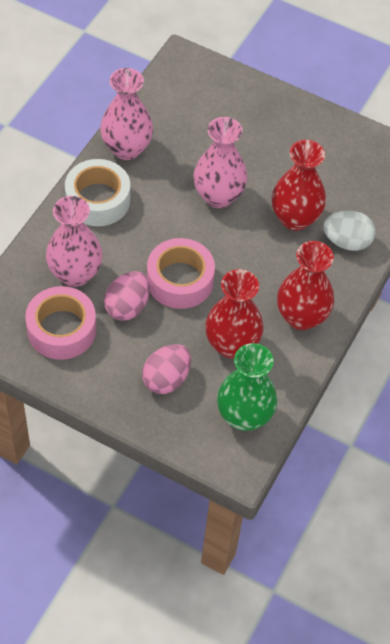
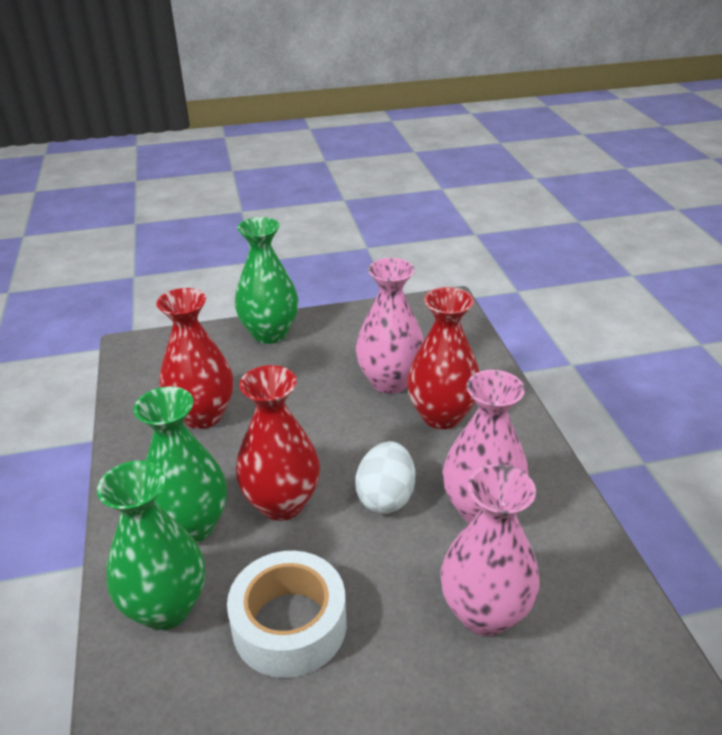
green vase: 1 -> 3
pink egg: 2 -> 0
pink tape: 2 -> 0

